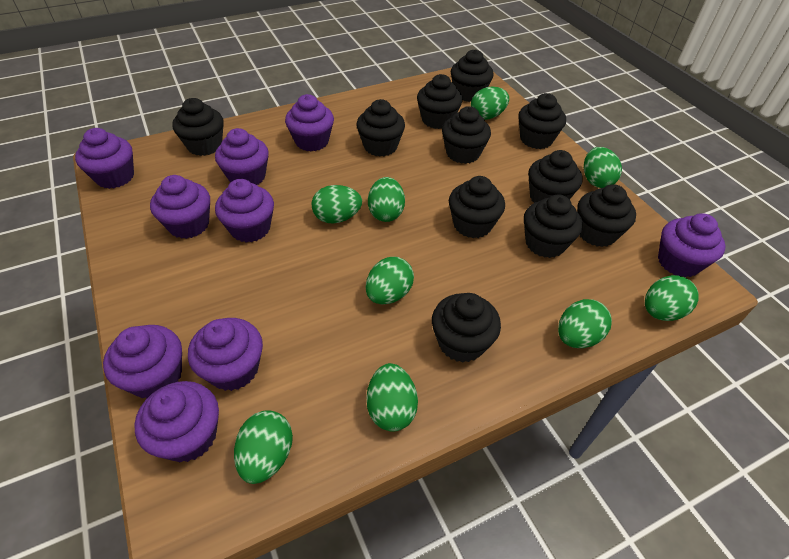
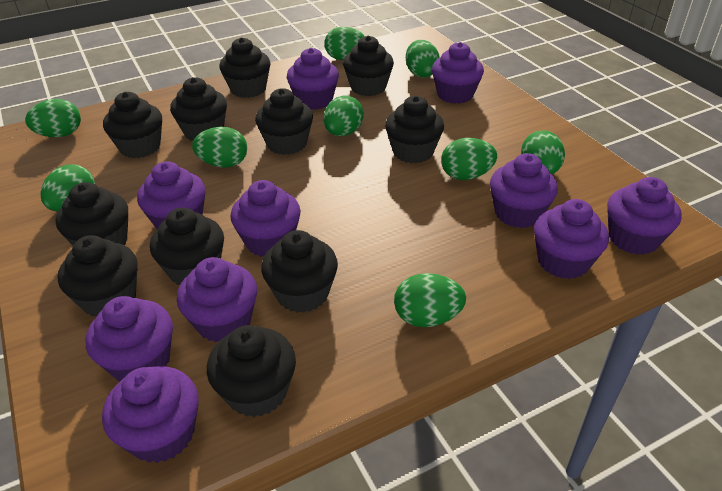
purple cupcake: 9 -> 10

